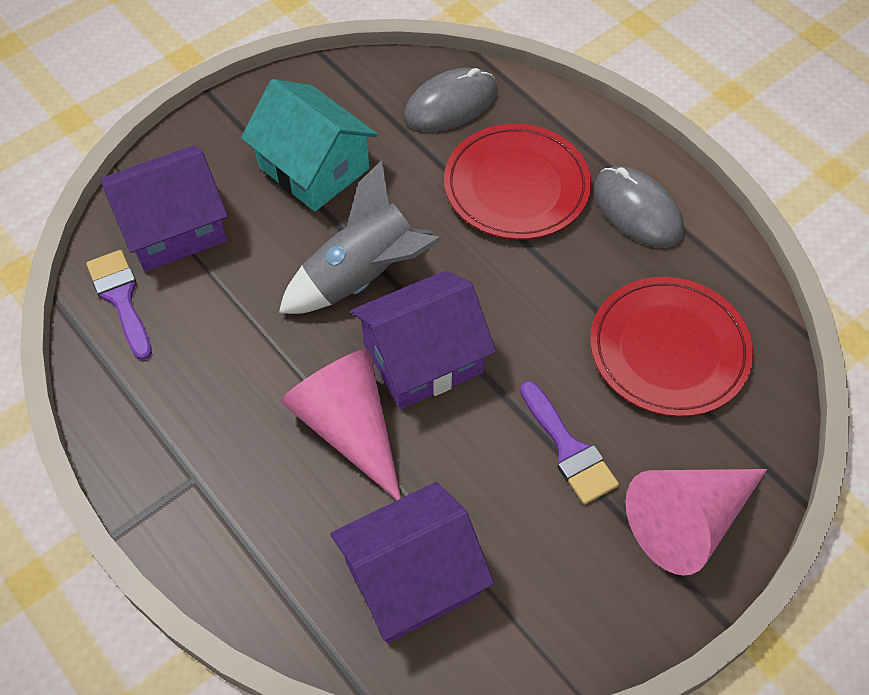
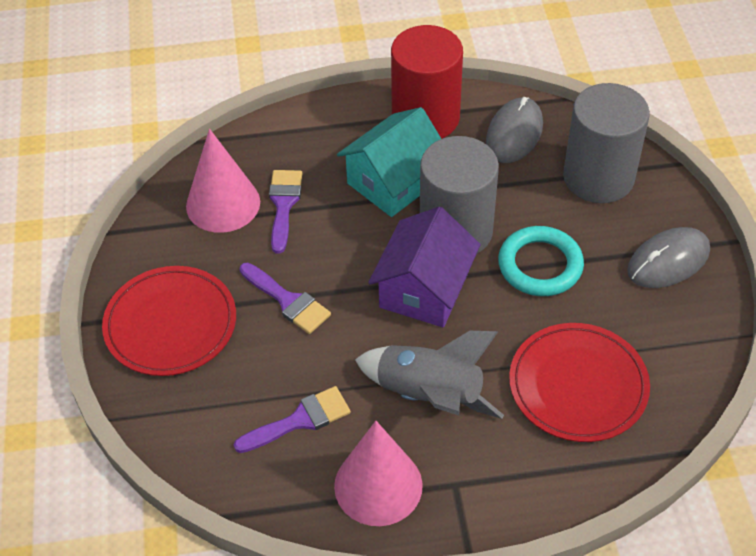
grey cylinder: 0 -> 2
purple brush: 2 -> 3
purple house: 3 -> 1
red cylinder: 0 -> 1
turquoise ring: 0 -> 1

